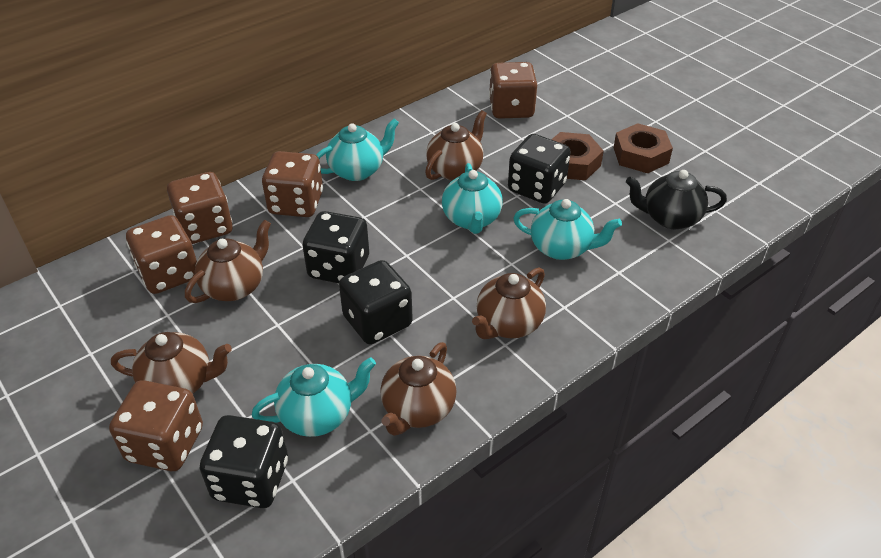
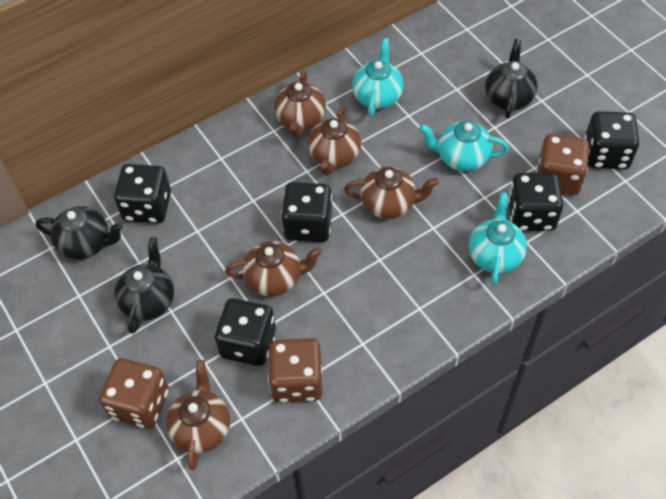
black dice: 4 -> 5
black teapot: 1 -> 3
brown dice: 5 -> 3
brown nut: 2 -> 0
turquoise teapot: 4 -> 3

